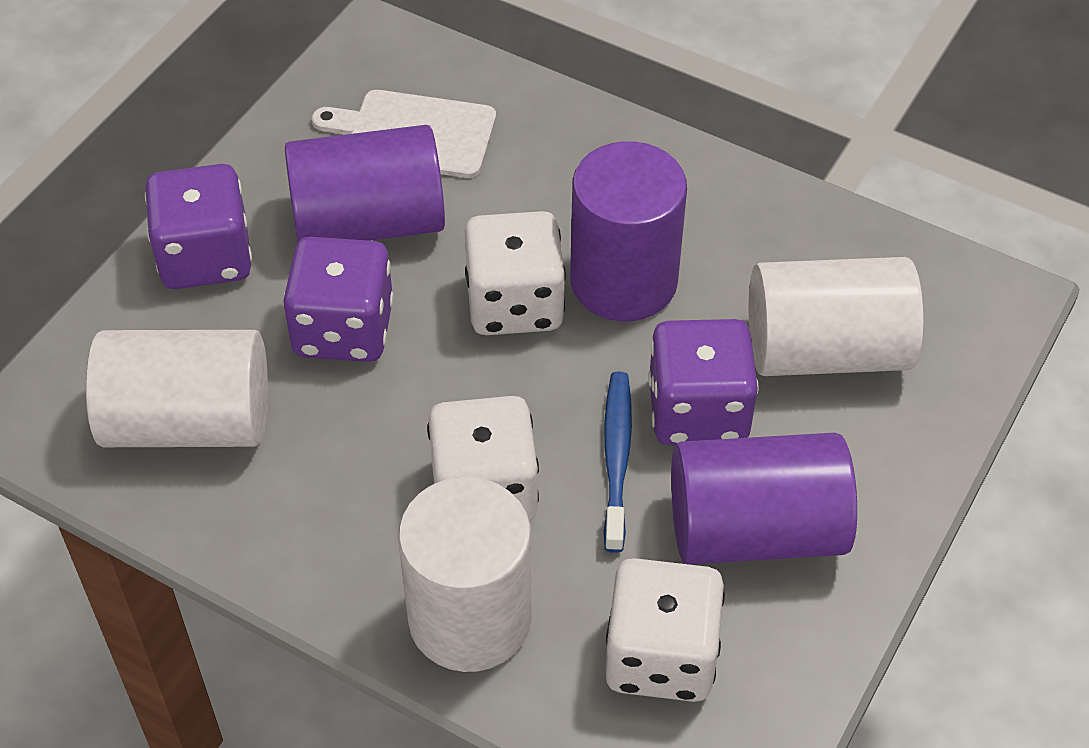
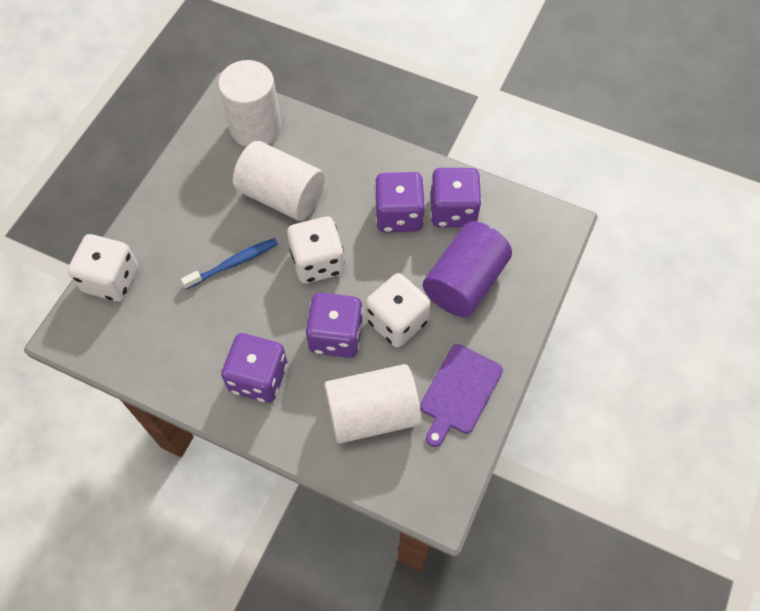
purple cutting board: 0 -> 1
purple cylinder: 3 -> 1
purple dice: 3 -> 4
white cutting board: 1 -> 0

